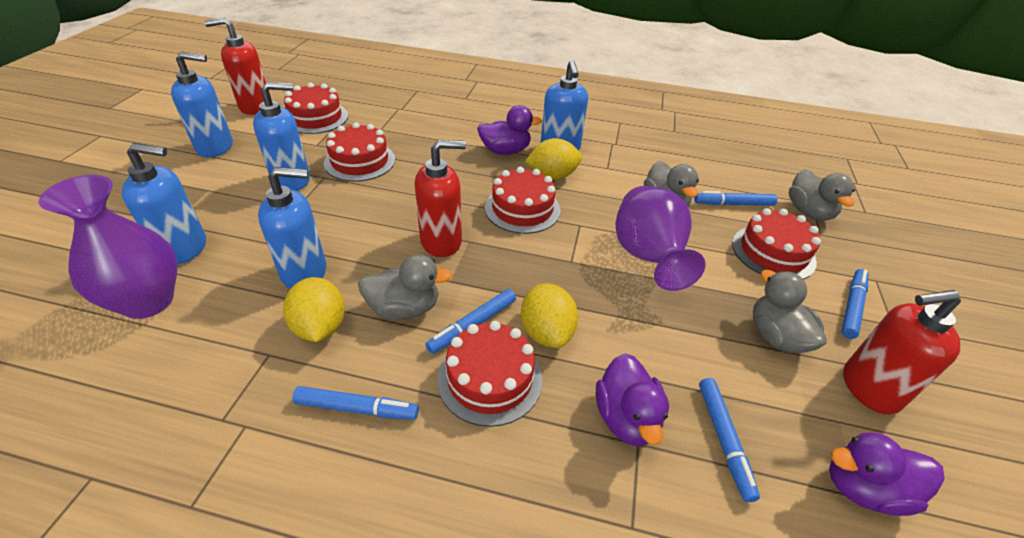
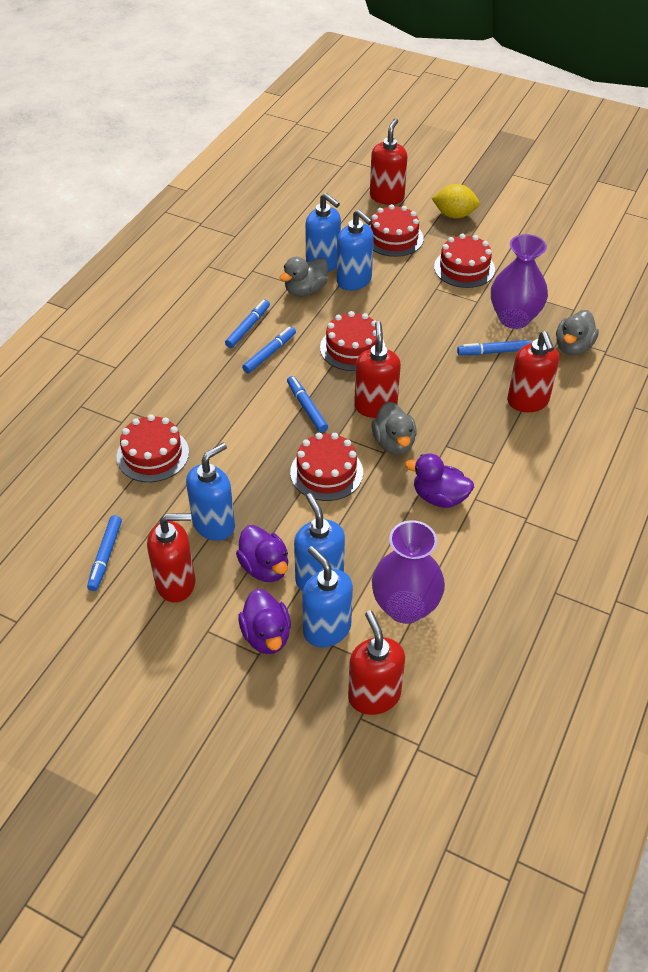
grey duck: 4 -> 3
red soap dispenser: 3 -> 5
yellow lemon: 3 -> 1

